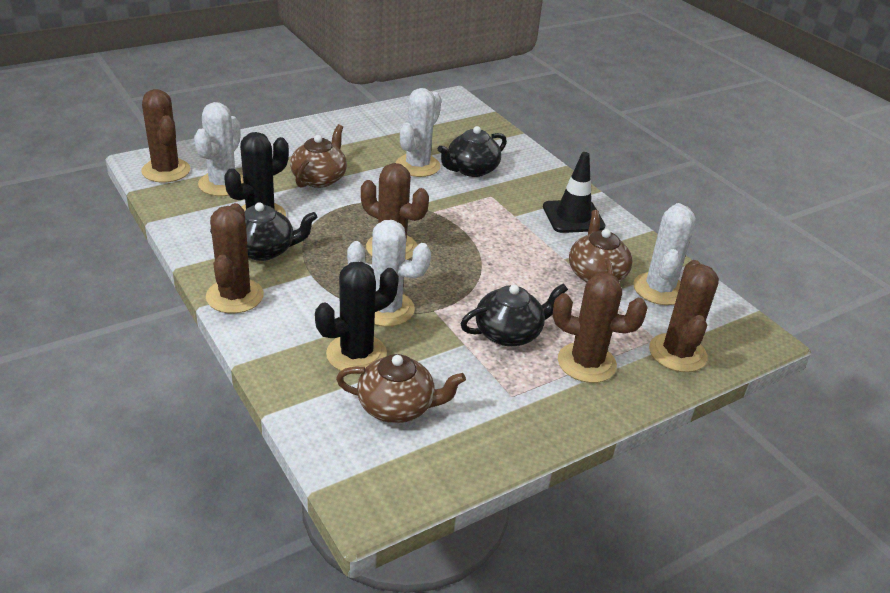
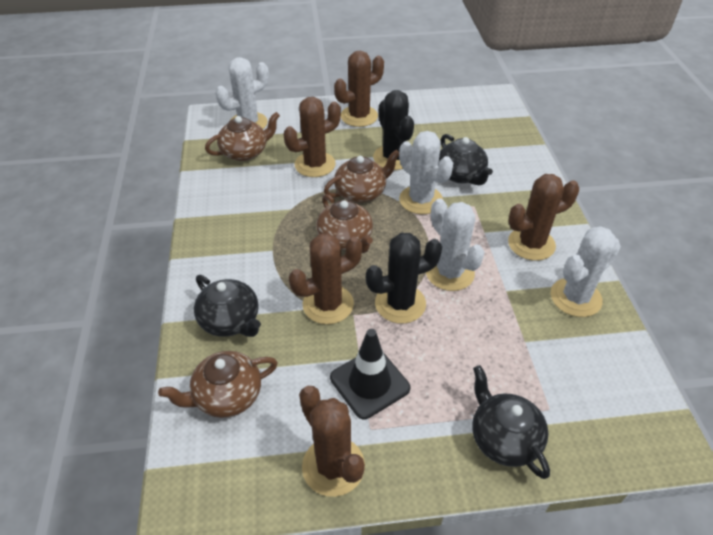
brown teapot: 3 -> 4

